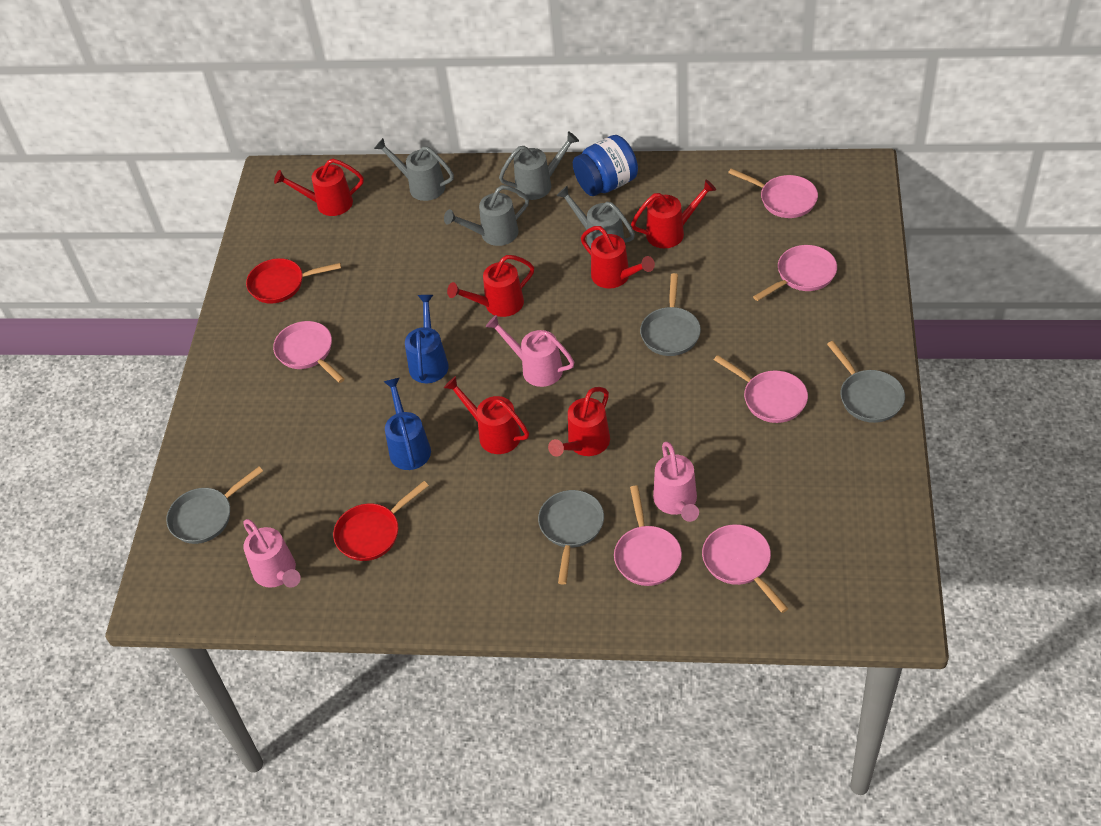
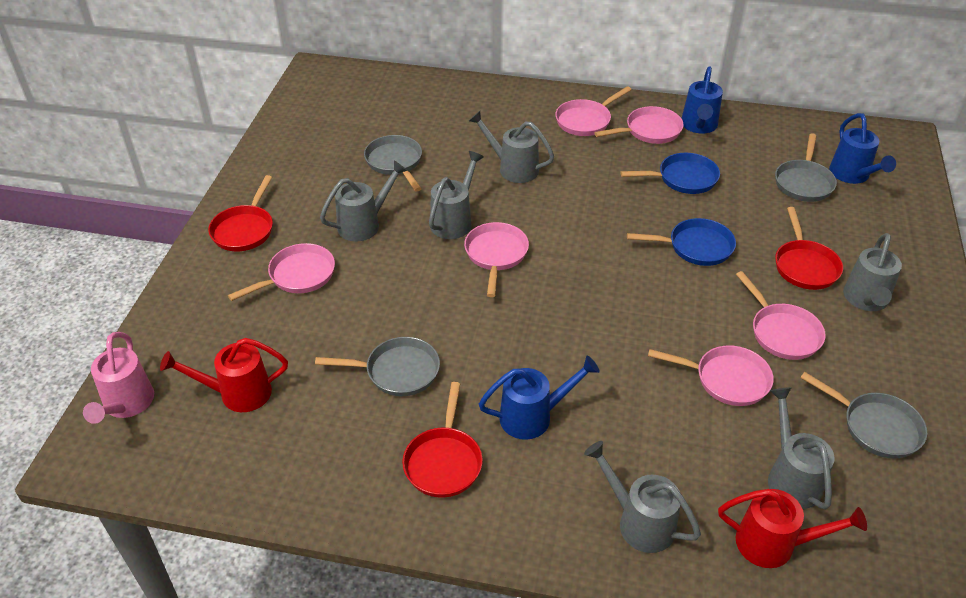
blue jar: 1 -> 0
blue pan: 0 -> 2
blue watering can: 2 -> 3
grey watering can: 4 -> 6
pink watering can: 3 -> 1
red pan: 2 -> 3
red watering can: 6 -> 2

